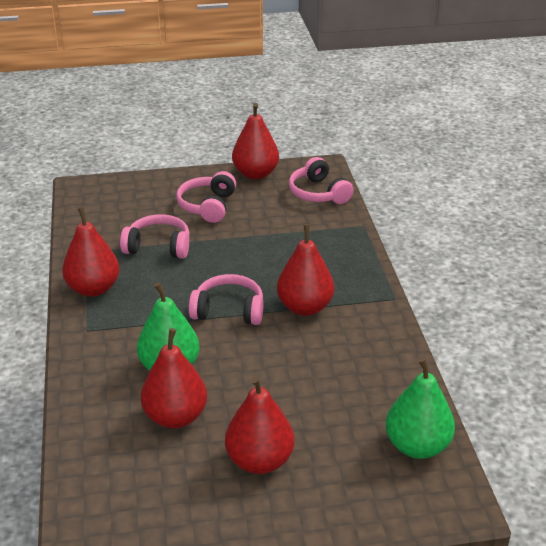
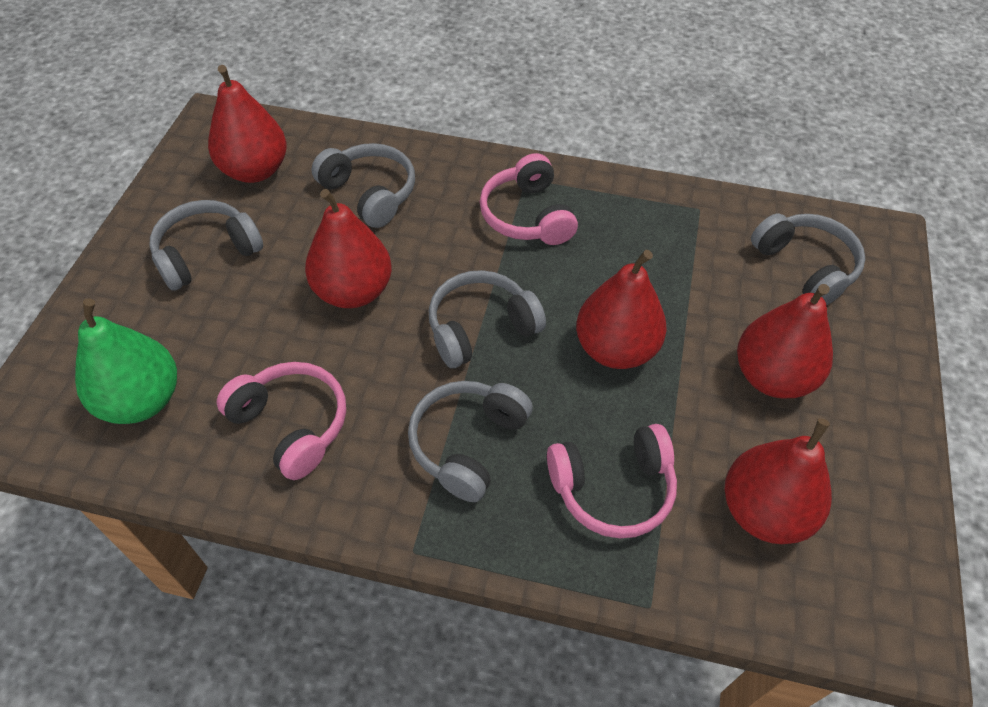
green pear: 2 -> 1
grey headphones: 0 -> 5
pink headphones: 4 -> 3

